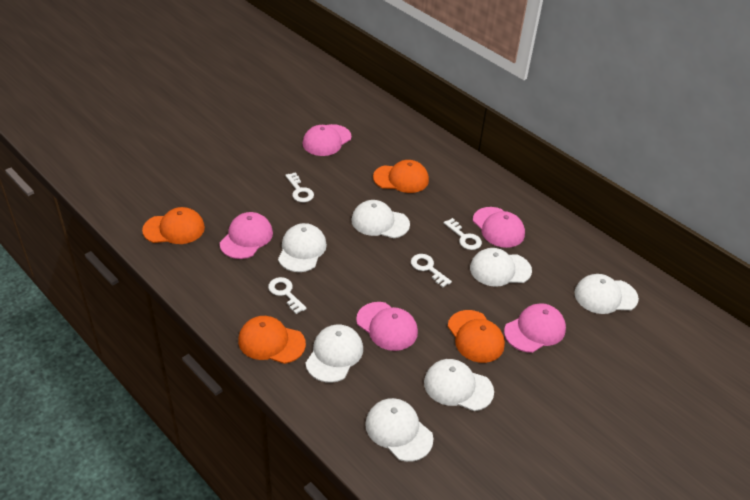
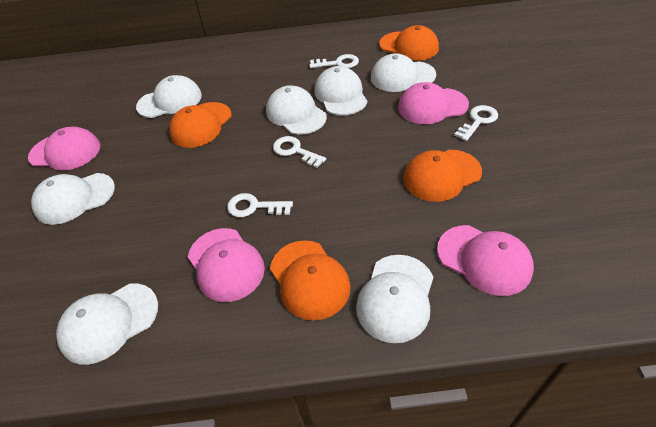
pink cap: 5 -> 4

